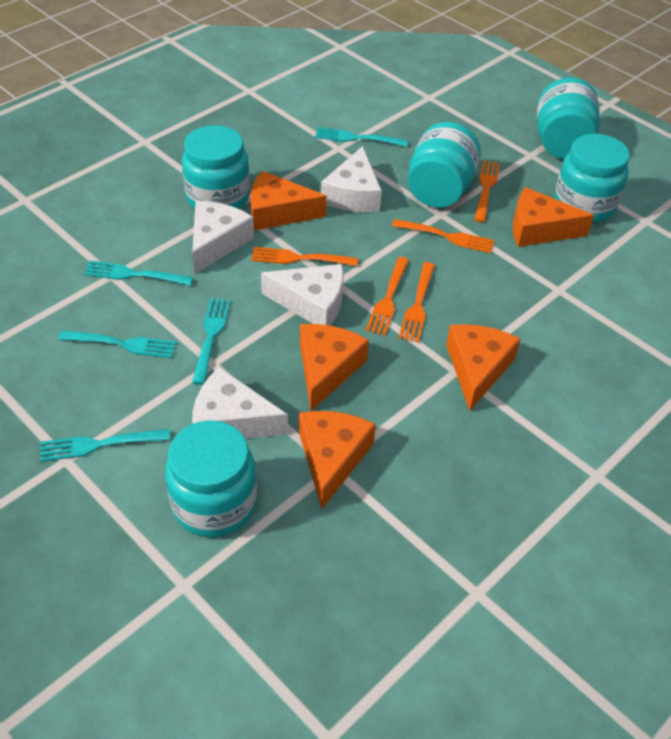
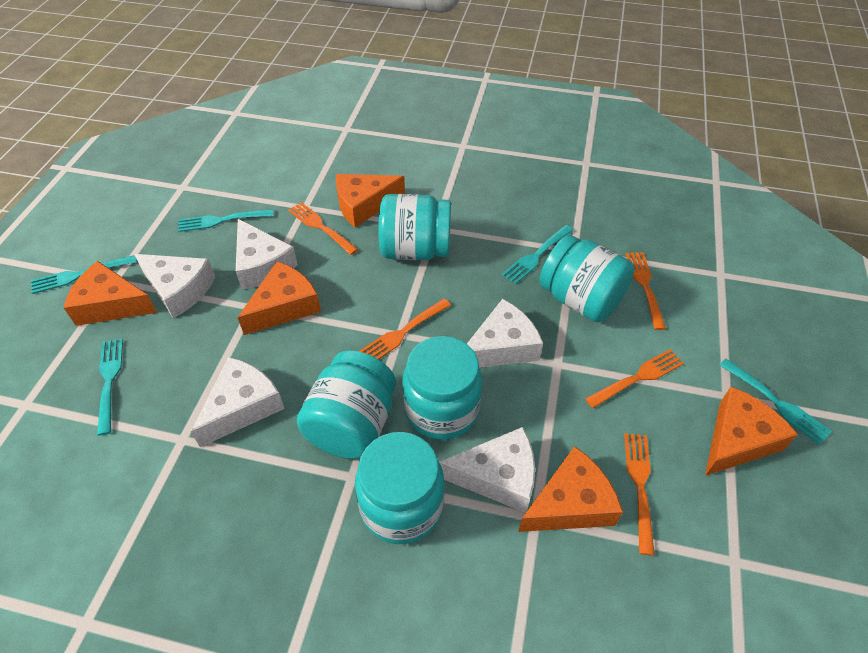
white cheese: 4 -> 5

